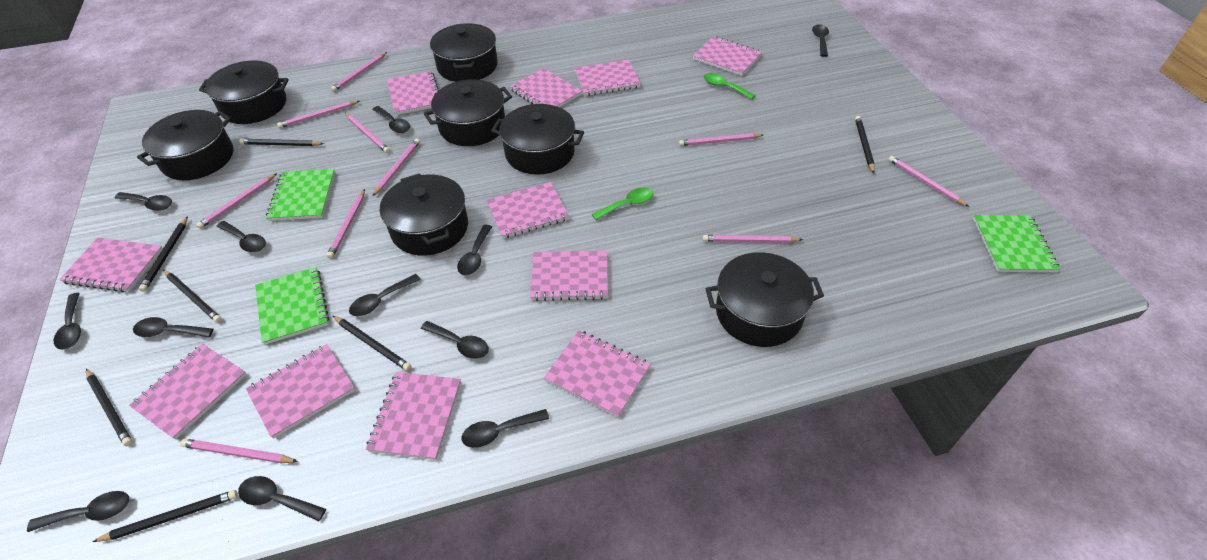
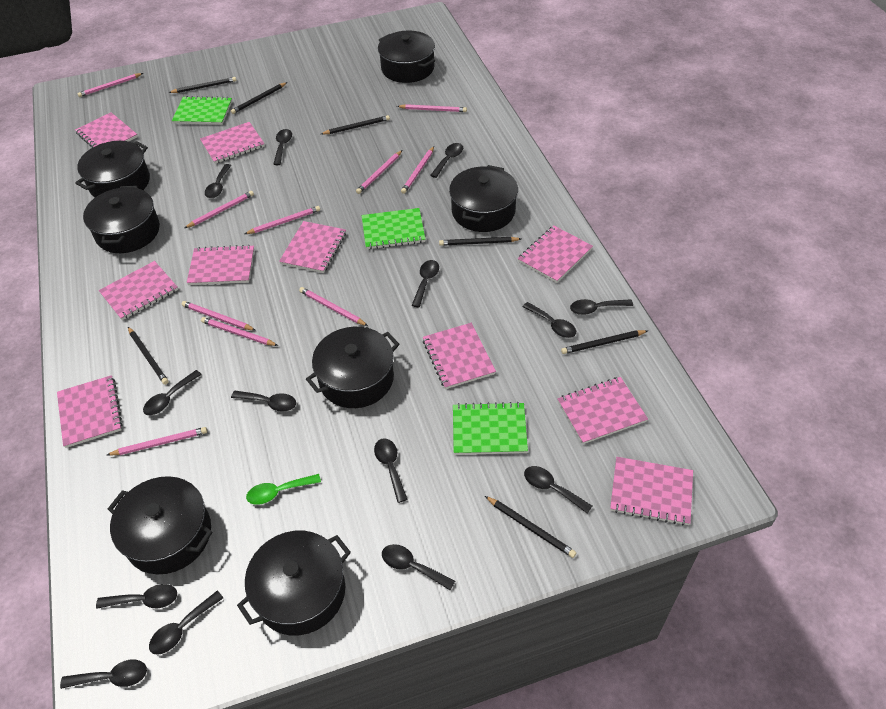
black spoon: 12 -> 14
green spoon: 2 -> 1
pink notebook: 11 -> 10

